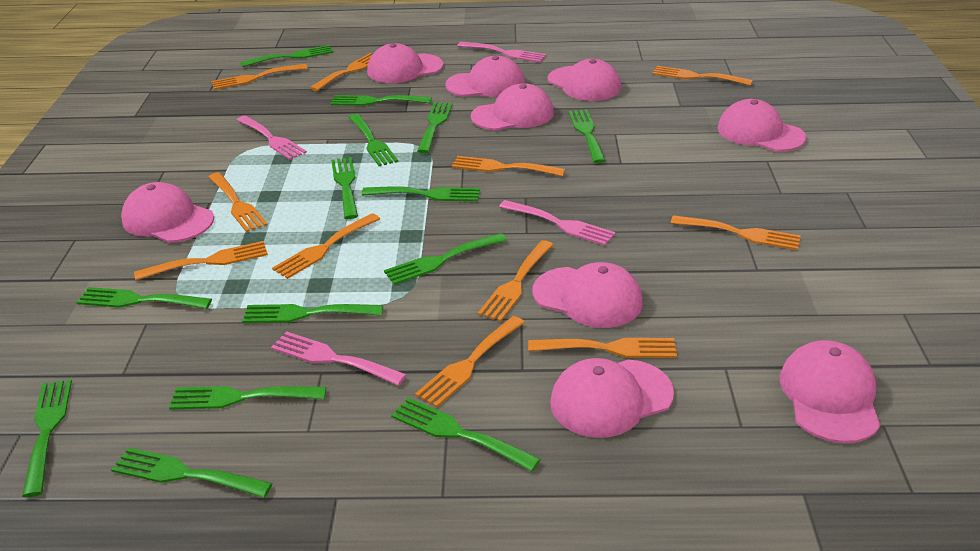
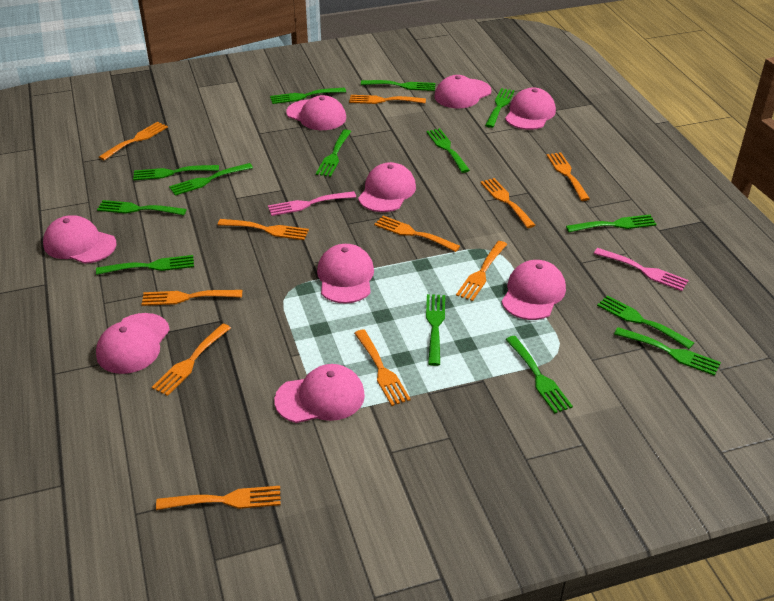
pink fork: 4 -> 2

